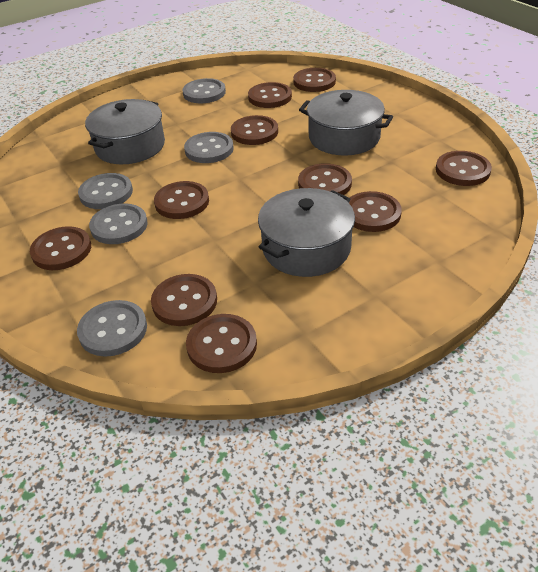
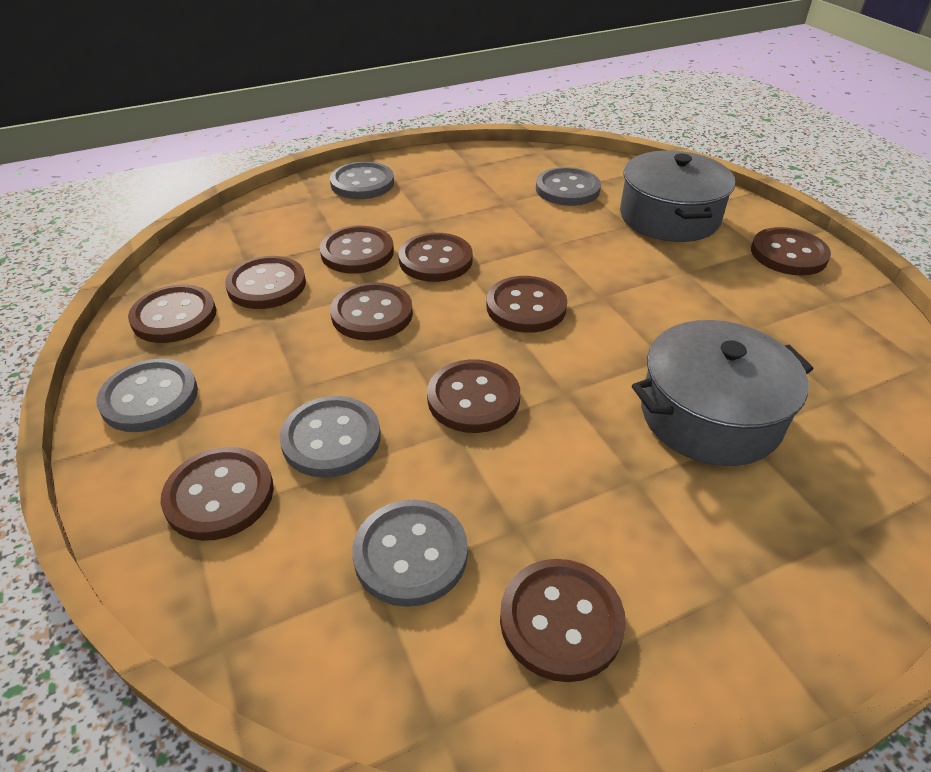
grey pot: 3 -> 2

